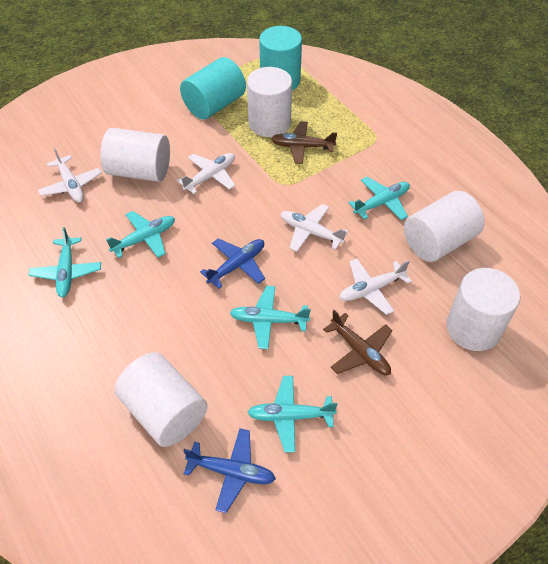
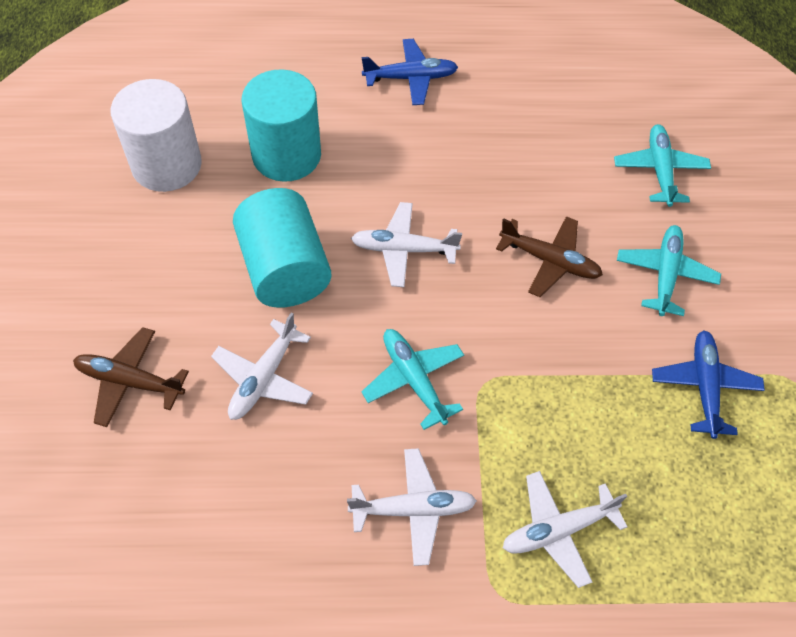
turquoise plane: 5 -> 3
white cylinder: 5 -> 1

